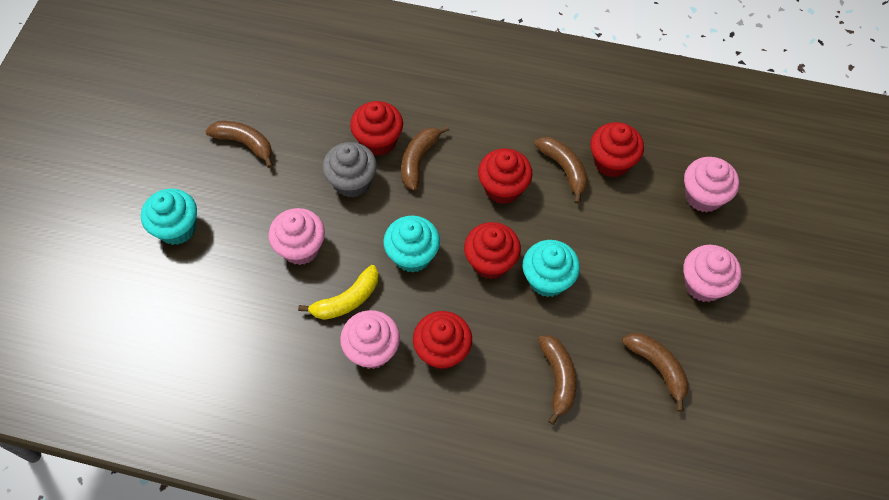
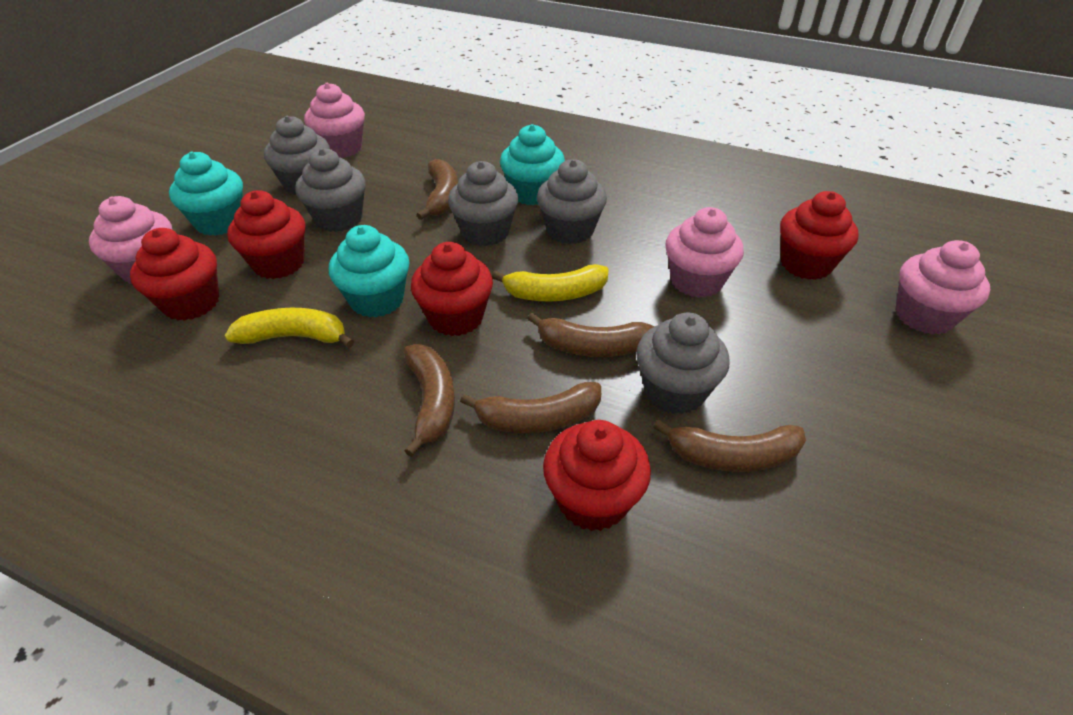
grey cupcake: 1 -> 5
yellow banana: 1 -> 2

